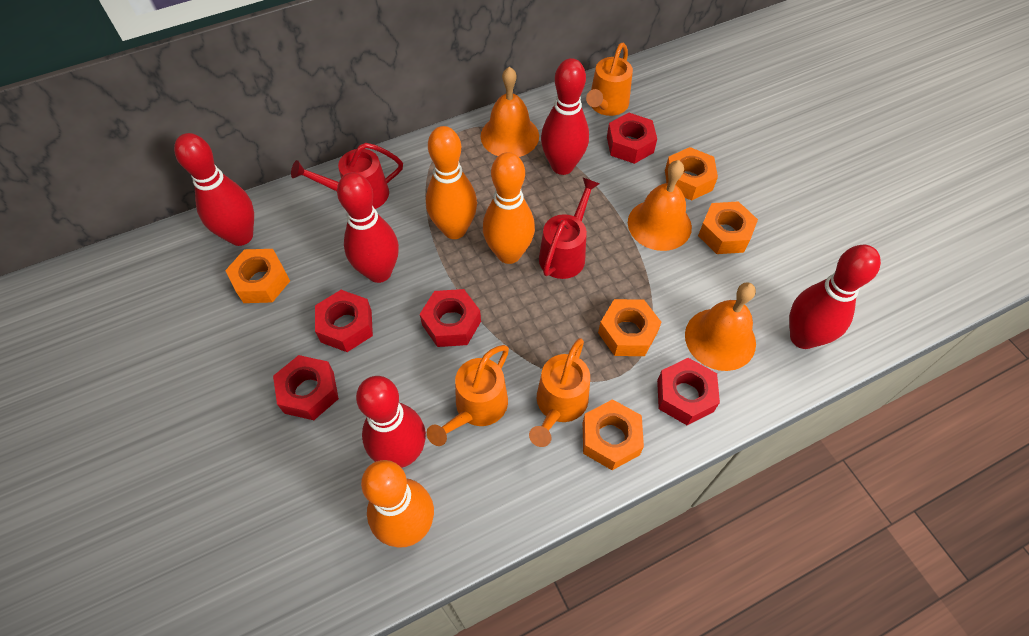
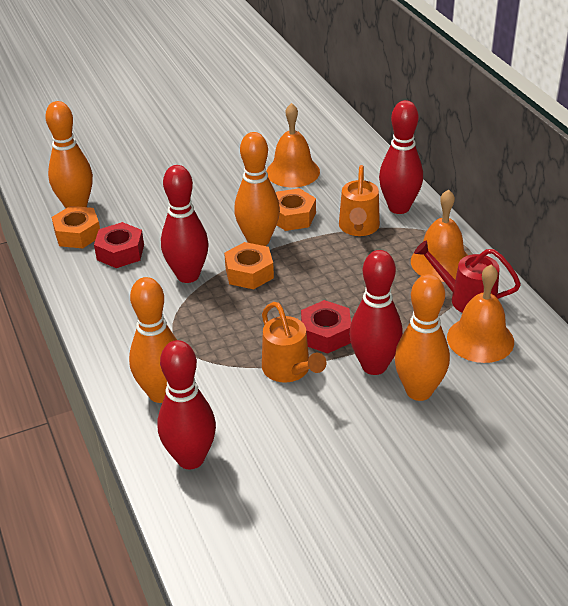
orange bowling pin: 3 -> 4
orange nut: 5 -> 3
orange watering can: 3 -> 2
red bowling pin: 5 -> 4
red nut: 5 -> 2
red watering can: 2 -> 1

